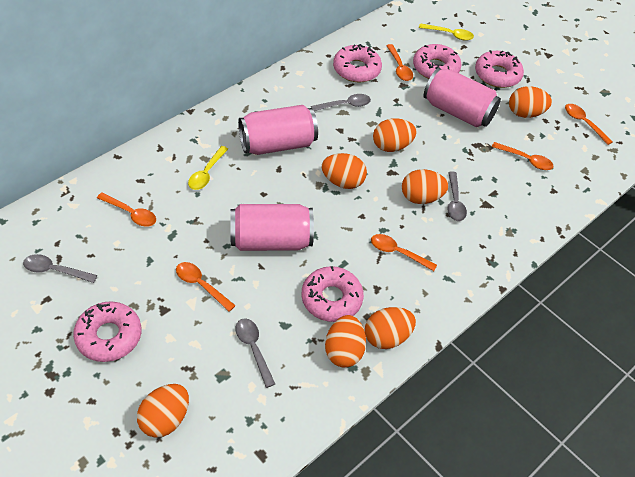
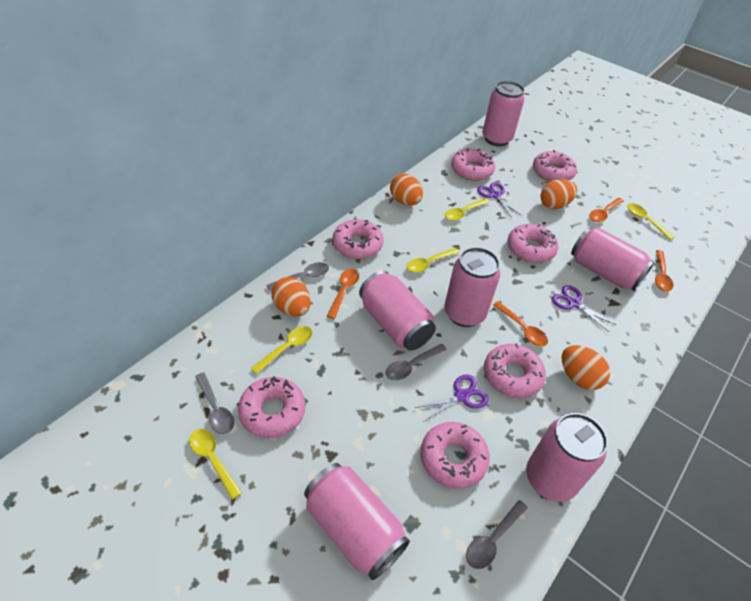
orange egg: 7 -> 4
orange spoon: 6 -> 4
pink can: 3 -> 6
pink donut: 5 -> 7
purple scissors: 0 -> 3
yellow spoon: 2 -> 5

